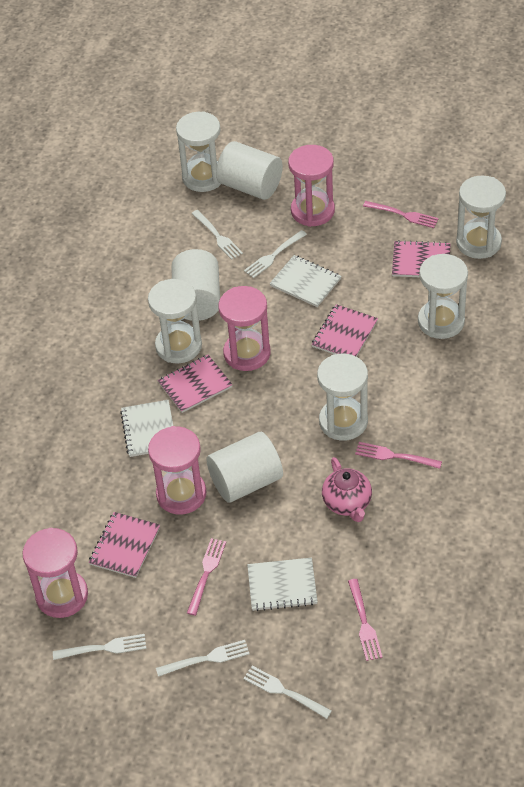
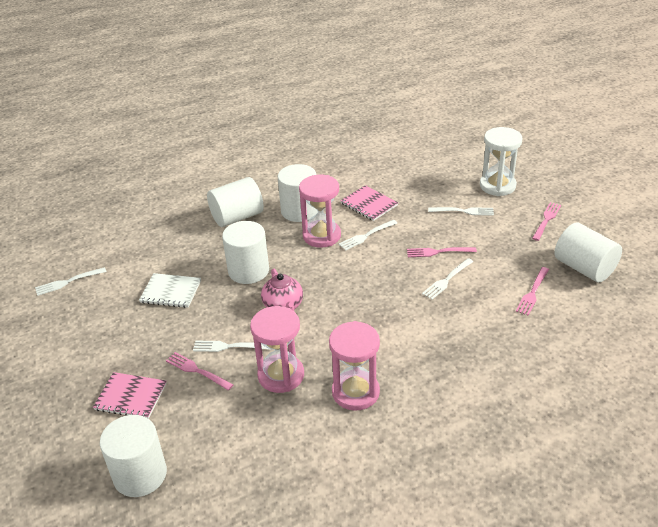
pink hourglass: 4 -> 3
pink notebook: 4 -> 2
white cylinder: 3 -> 5
white hourglass: 5 -> 1
white notebook: 3 -> 1

